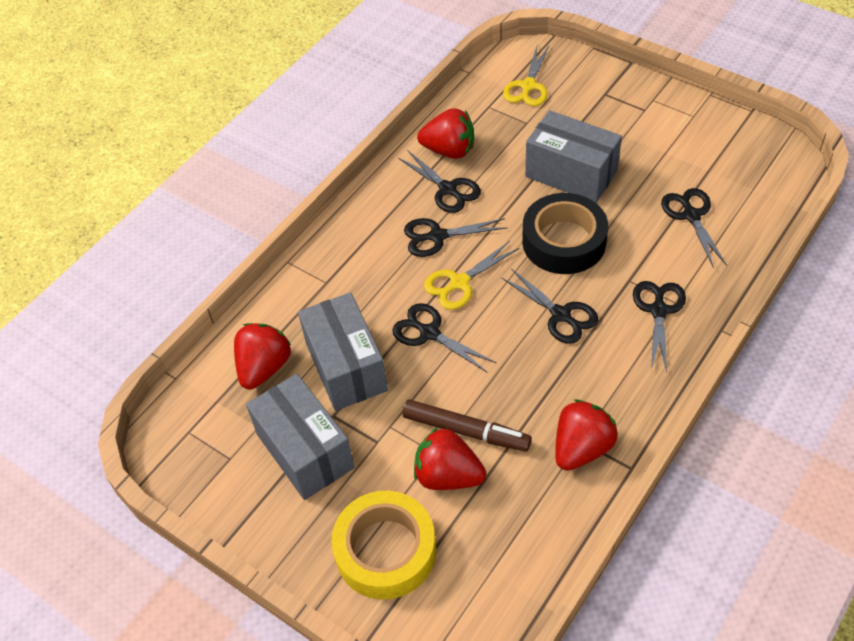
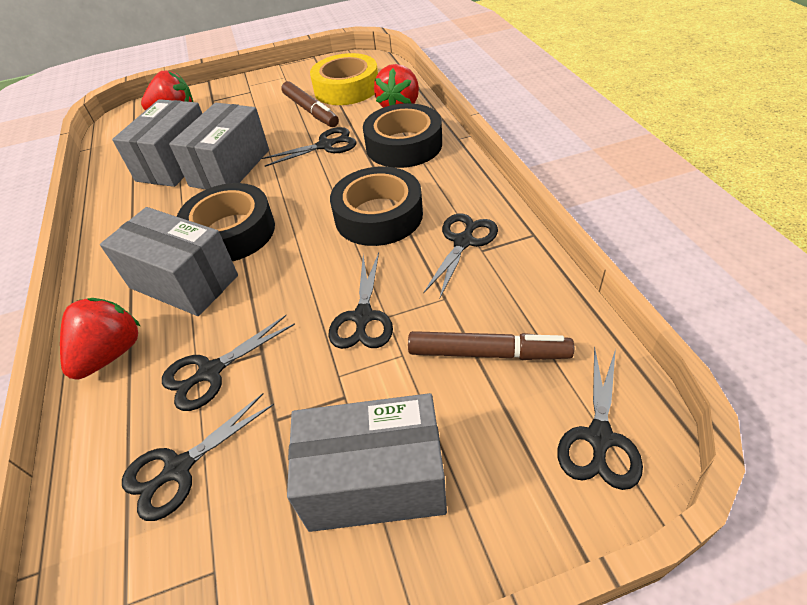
black tape: 1 -> 3
brown marker: 1 -> 2
grey box: 3 -> 4
red strawberry: 4 -> 3
yellow scissors: 2 -> 0

